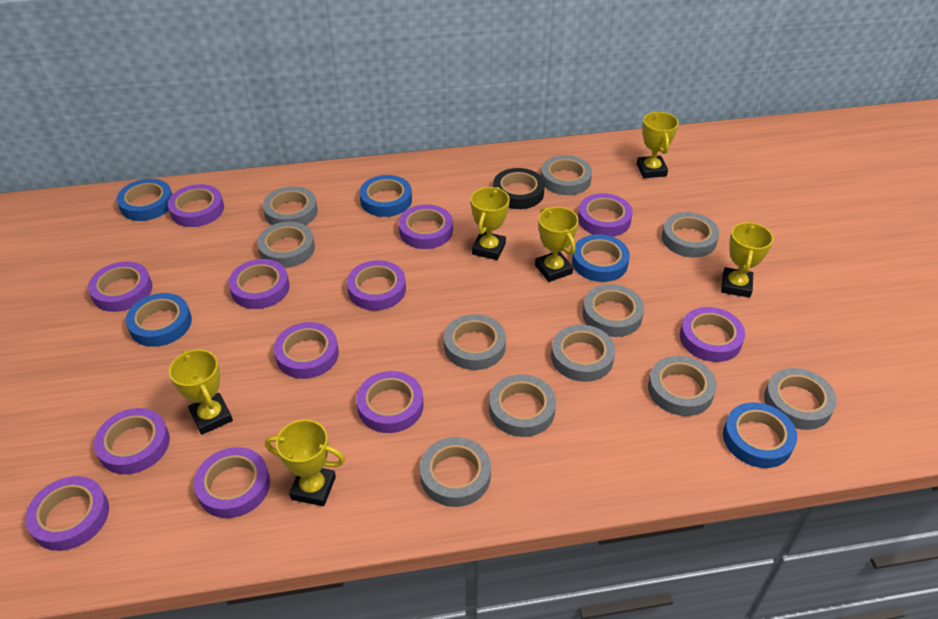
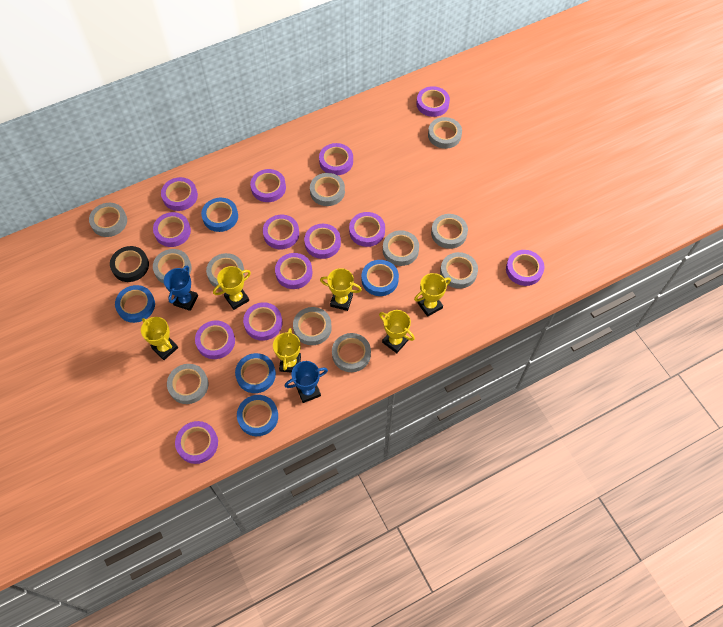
blue trophy: 0 -> 2
purple tape: 12 -> 13

